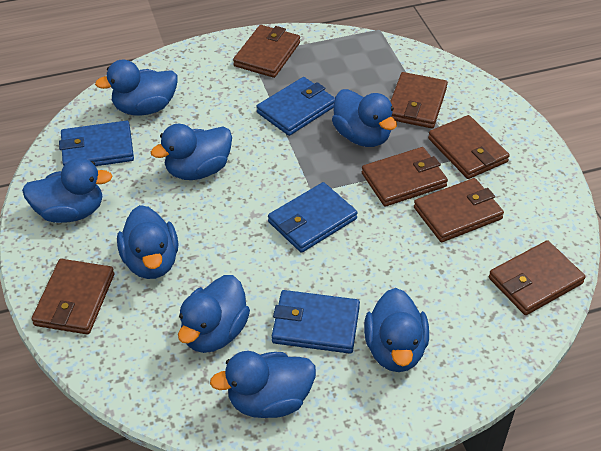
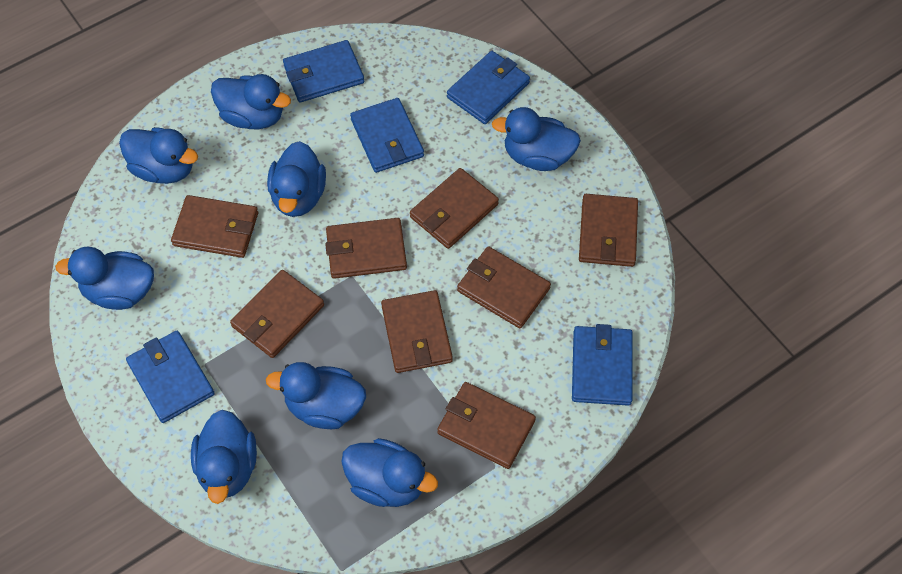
blue wallet: 4 -> 5
brown wallet: 7 -> 8

